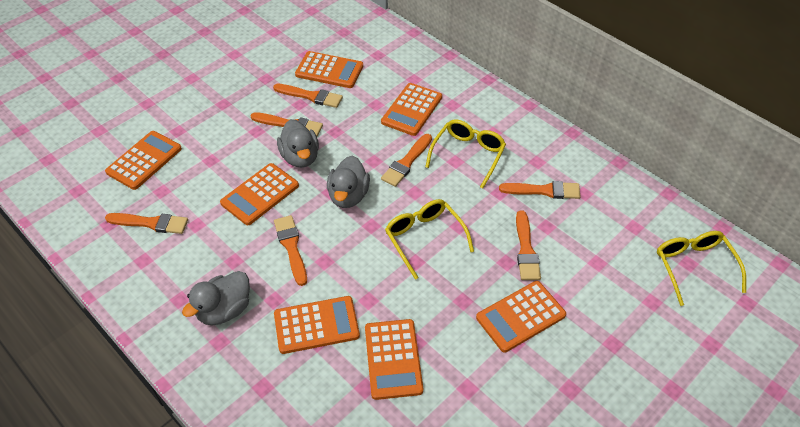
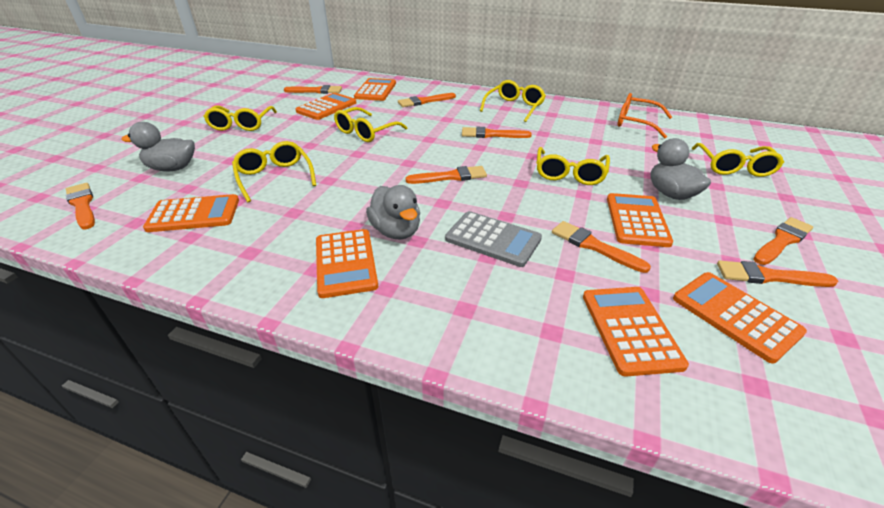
grey calculator: 0 -> 1
orange brush: 7 -> 8
orange glasses: 0 -> 1
yellow glasses: 3 -> 6

